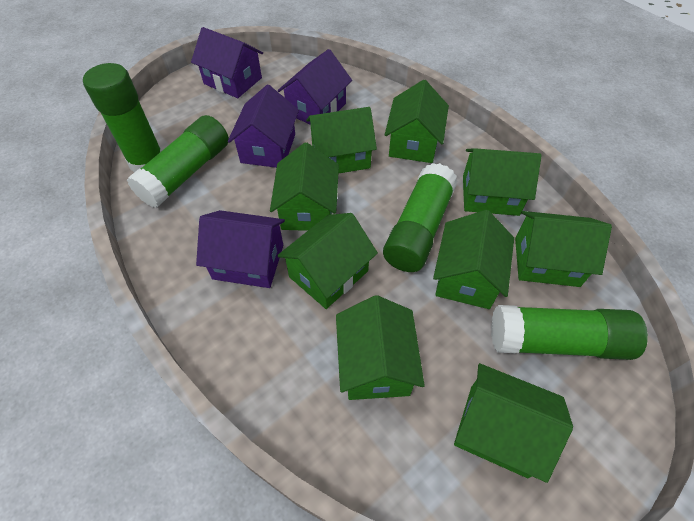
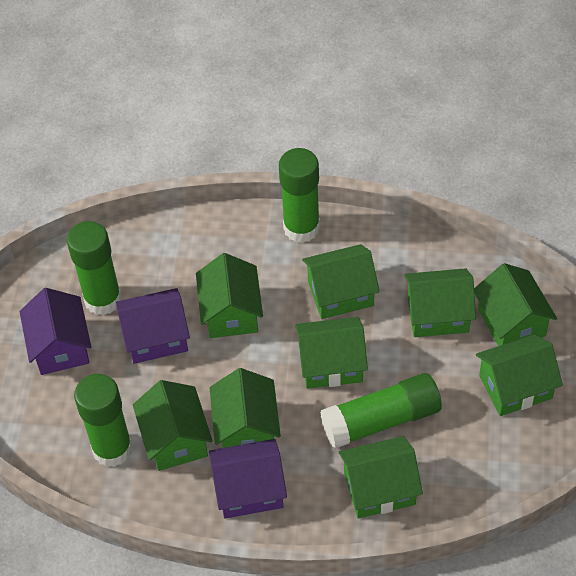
purple house: 4 -> 3

